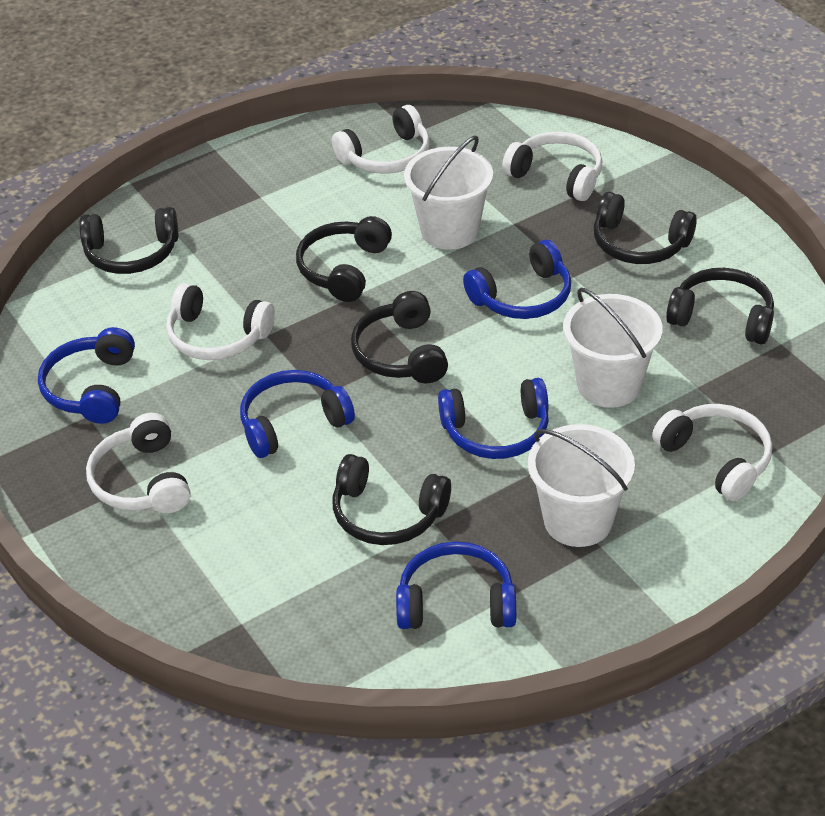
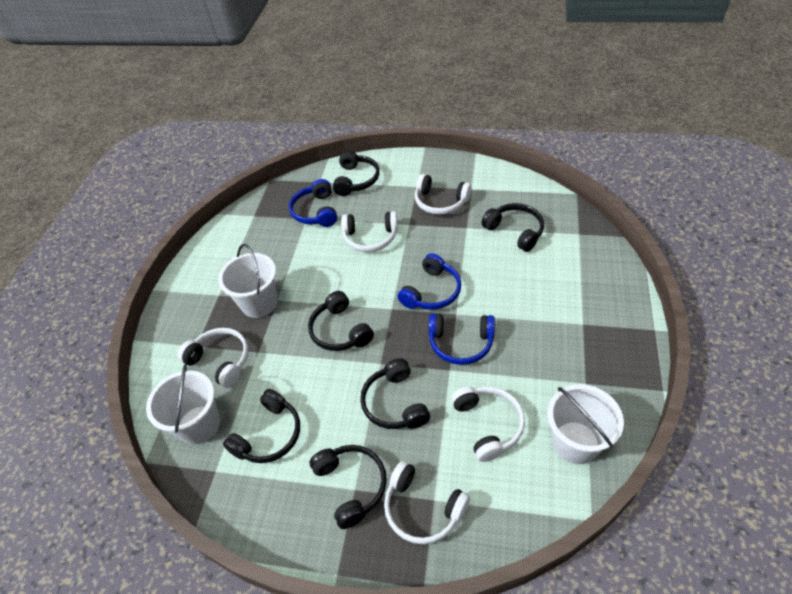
blue headphones: 5 -> 3

